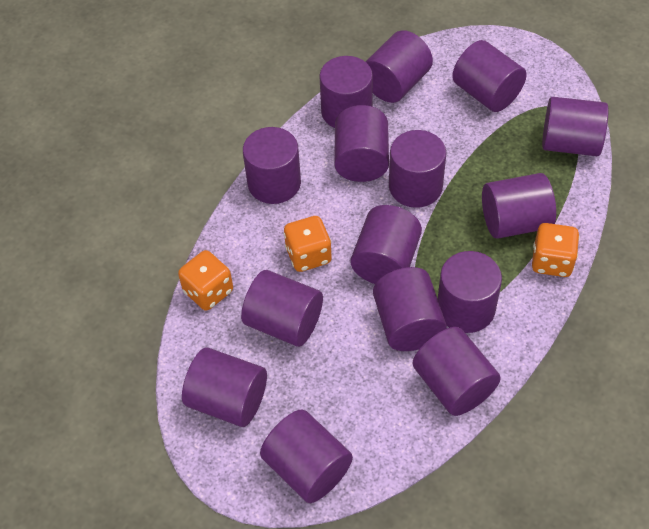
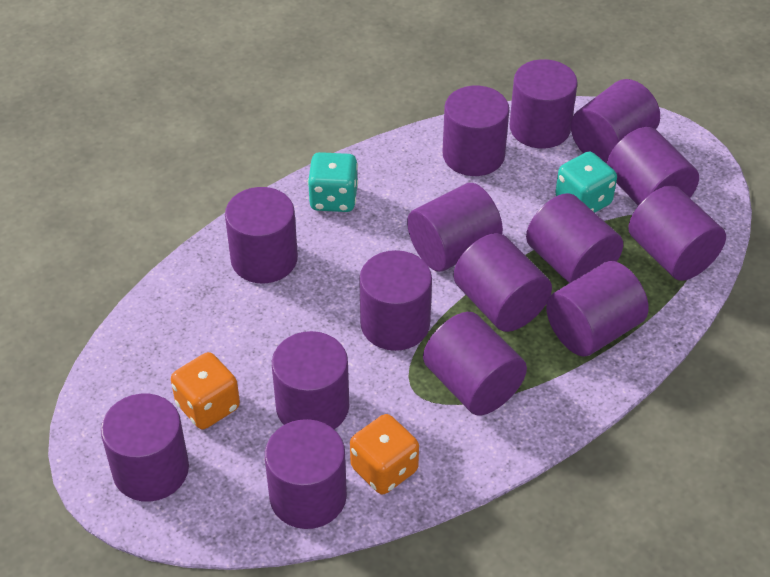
orange dice: 3 -> 2
turquoise dice: 0 -> 2

